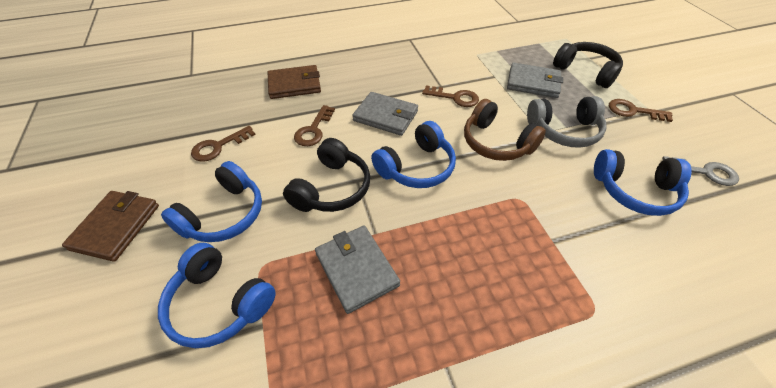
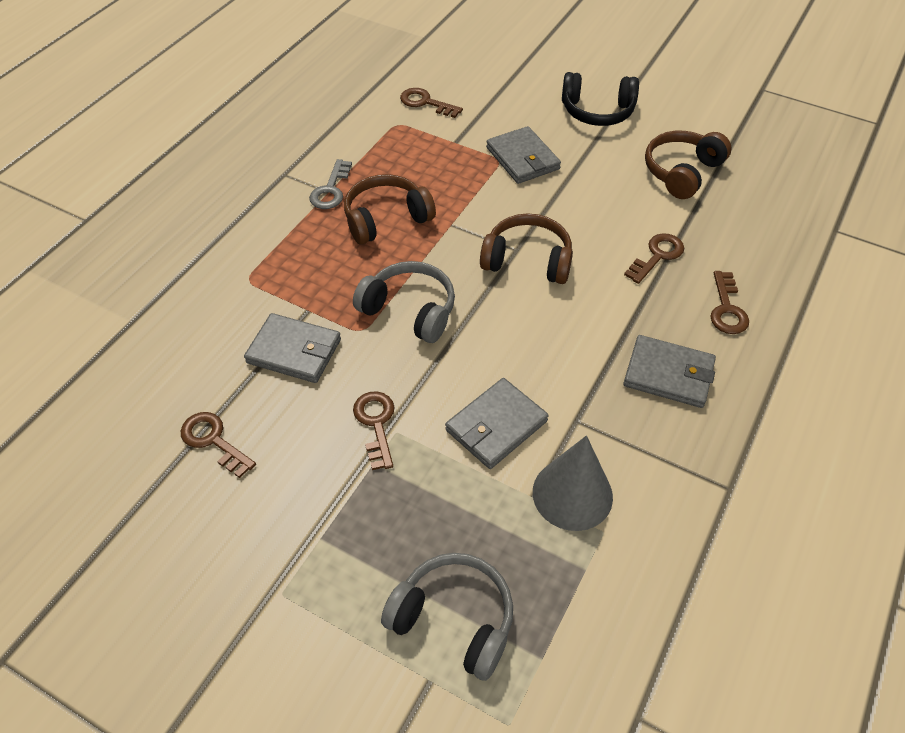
black headphones: 2 -> 1
blue headphones: 4 -> 0
brown headphones: 1 -> 3
brown key: 4 -> 5
brown wallet: 2 -> 0
grey cone: 0 -> 1
grey headphones: 1 -> 2
grey wallet: 3 -> 4

